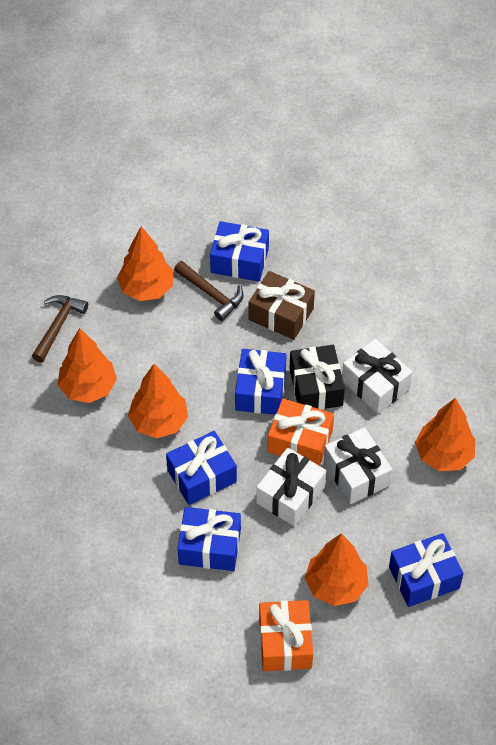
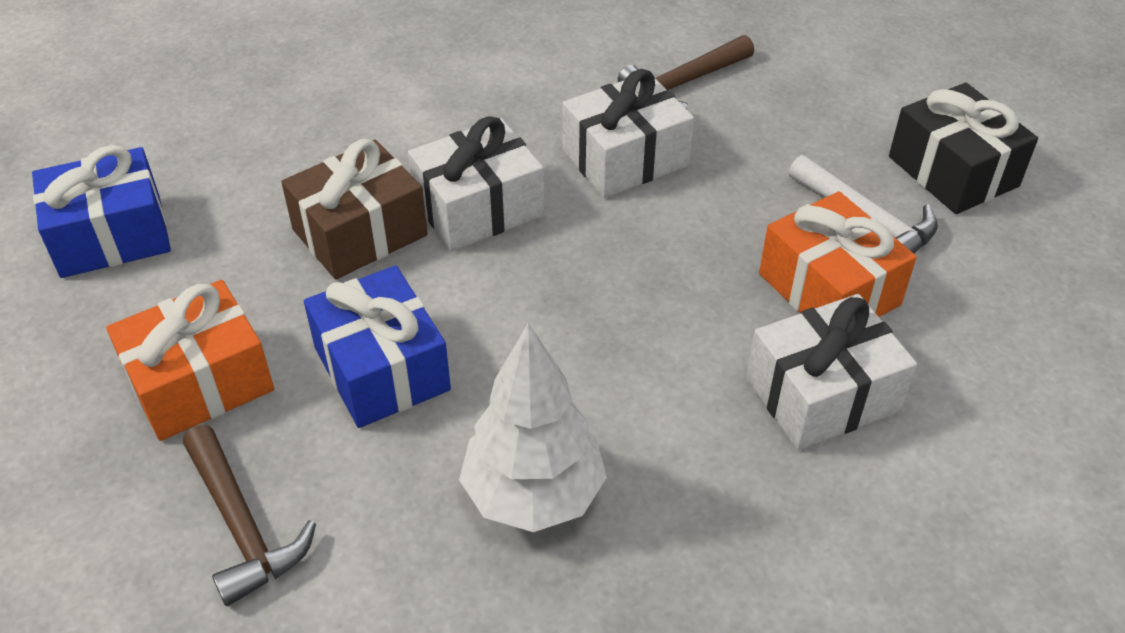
blue gift: 5 -> 2
orange tree: 5 -> 0
white hammer: 0 -> 1
white tree: 0 -> 1

